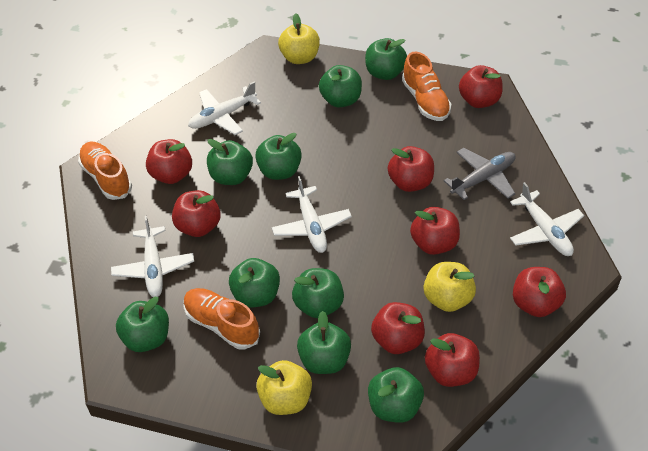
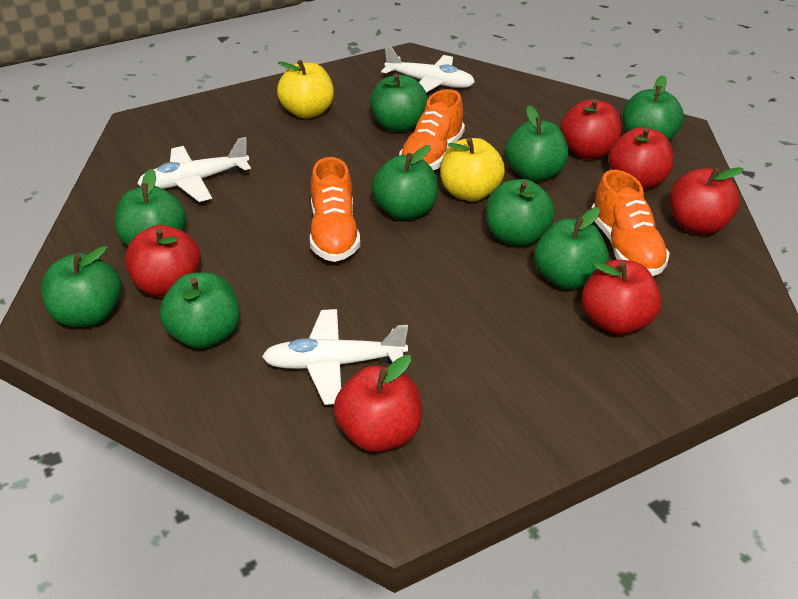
grey plane: 1 -> 0
red apple: 8 -> 6
white plane: 4 -> 3
yellow apple: 3 -> 2

